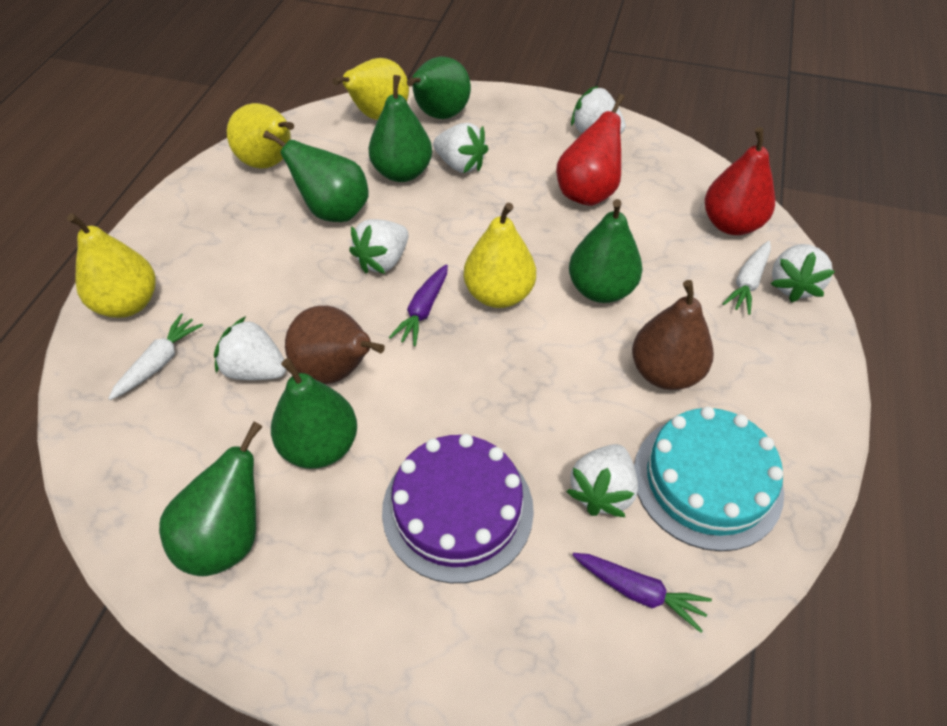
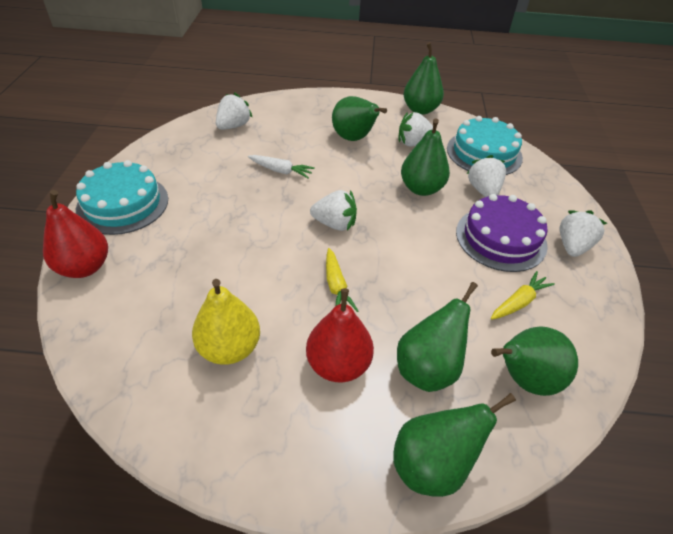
brown pear: 2 -> 0
purple carrot: 2 -> 0
turquoise cake: 1 -> 2
white carrot: 2 -> 1
white strawberry: 6 -> 5
yellow carrot: 0 -> 2
yellow pear: 4 -> 1

